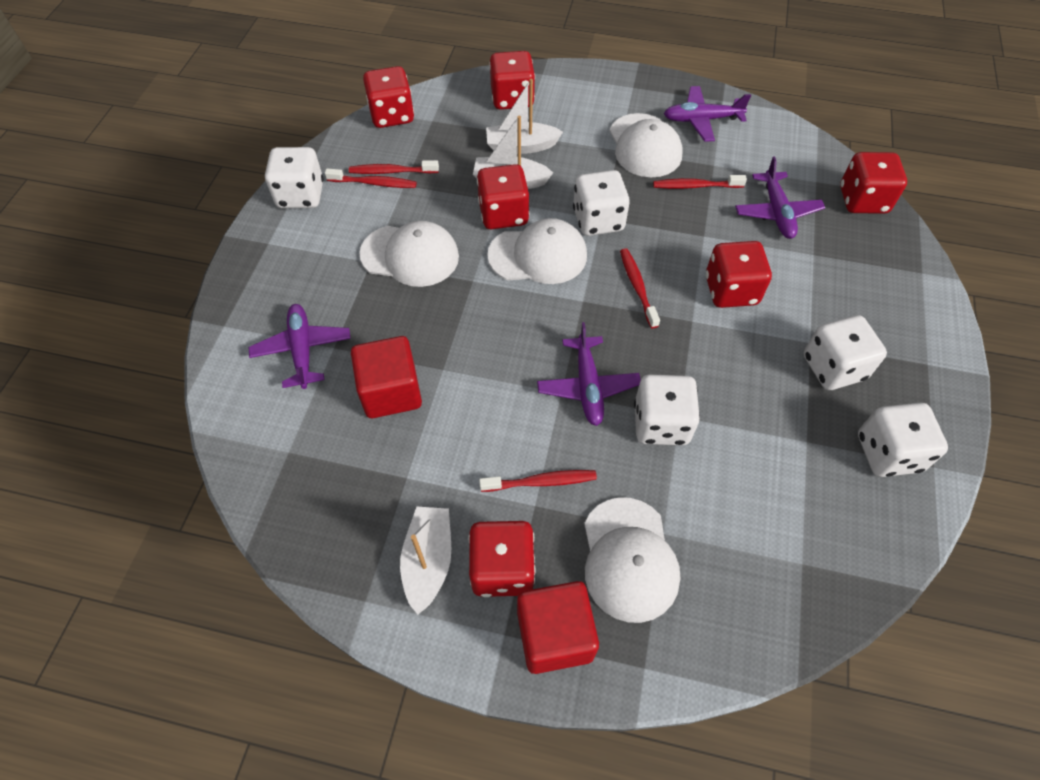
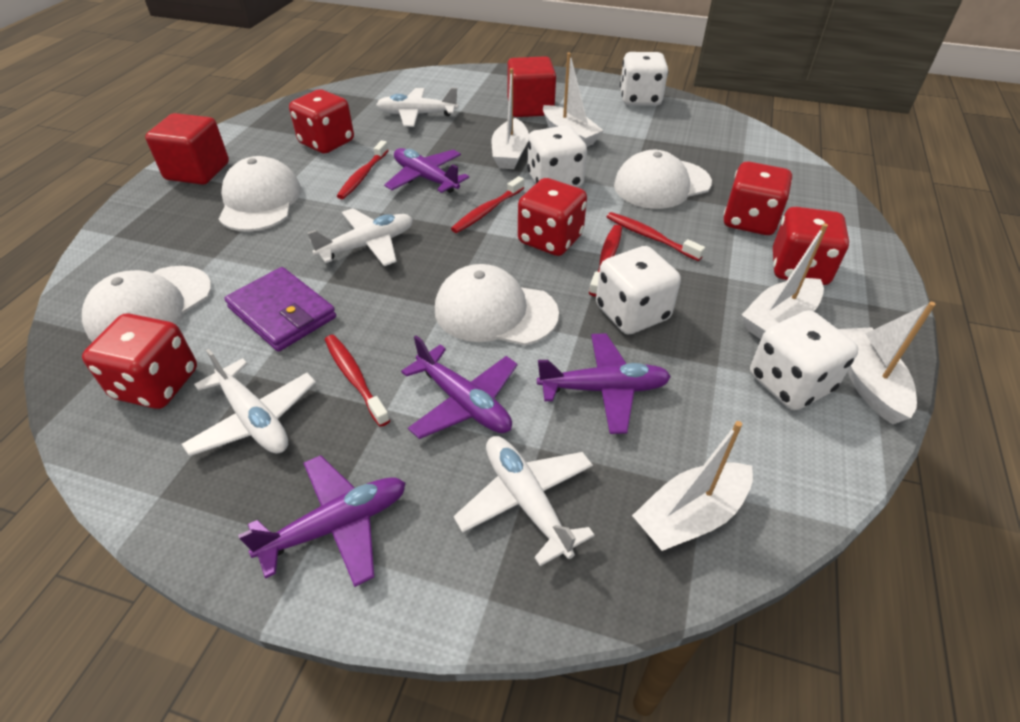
purple wallet: 0 -> 1
red dice: 6 -> 5
white boat: 3 -> 5
white dice: 5 -> 4
white plane: 0 -> 4

